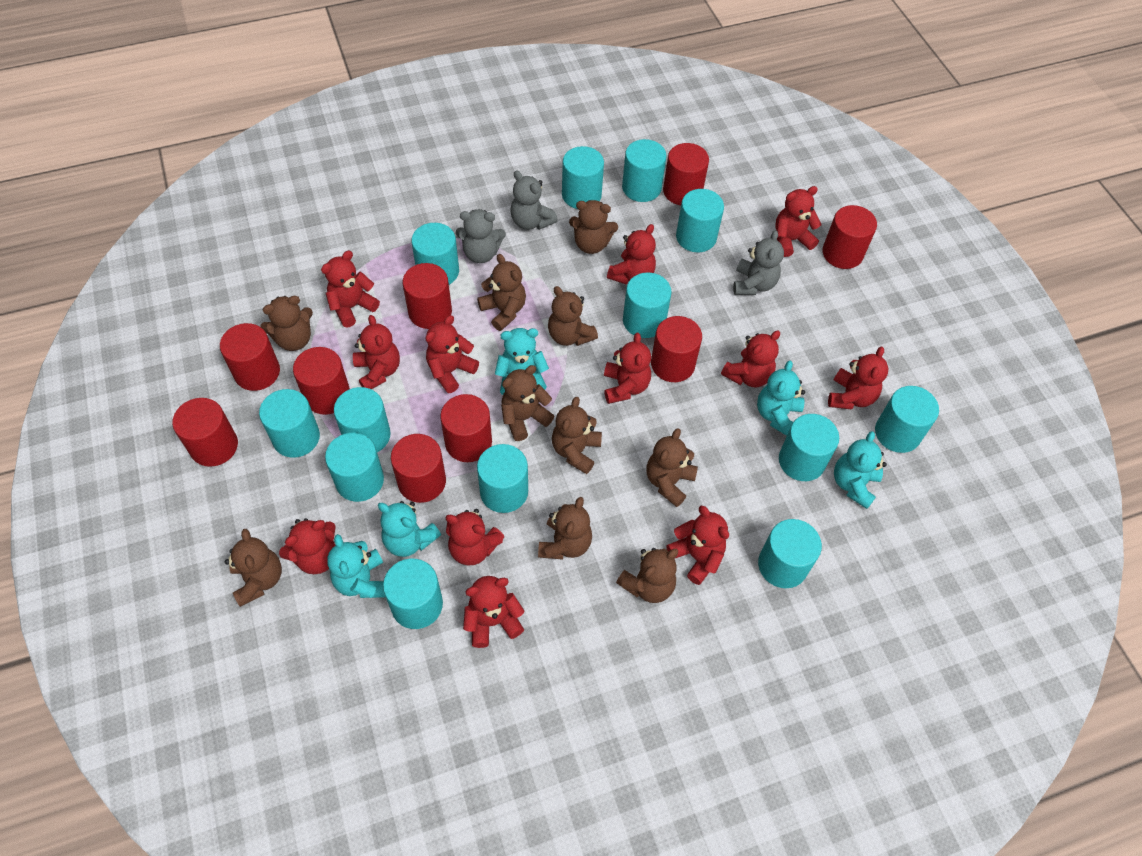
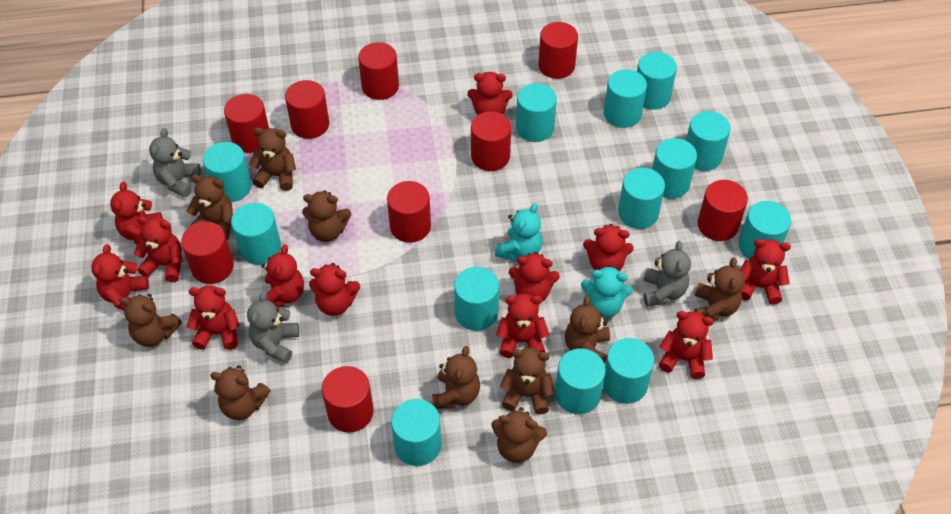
turquoise teddy bear: 5 -> 2

